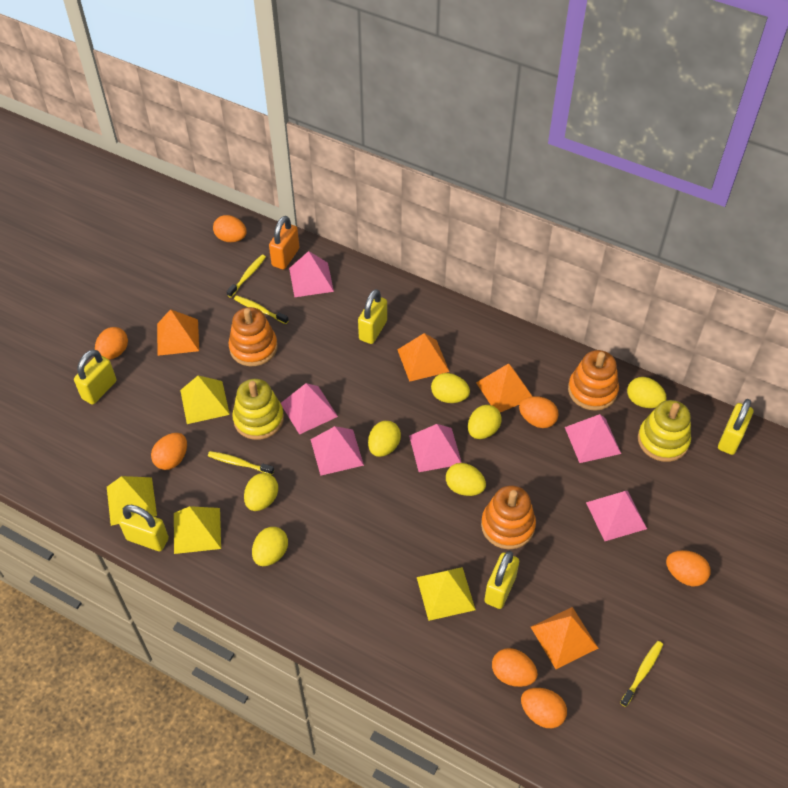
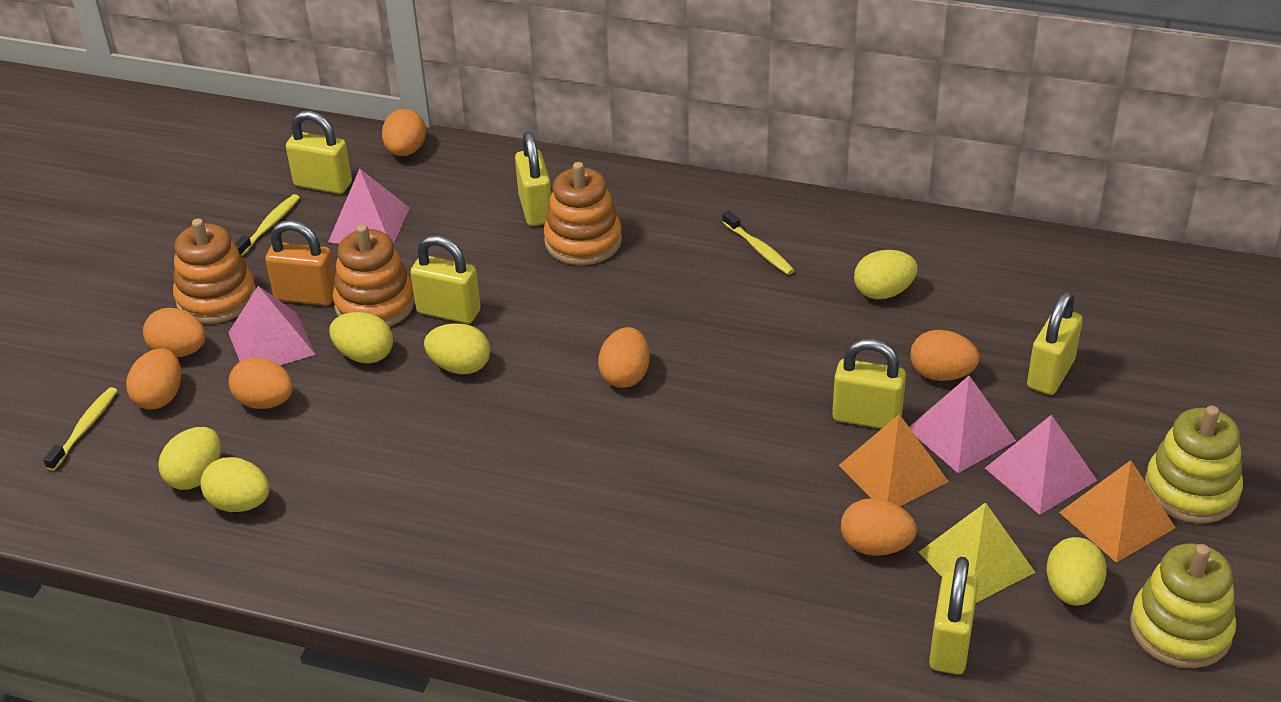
orange pyramid: 4 -> 2
pink pyramid: 6 -> 4
yellow egg: 7 -> 6
yellow padlock: 5 -> 6
yellow pyramid: 4 -> 1
yellow toothbrush: 4 -> 3

